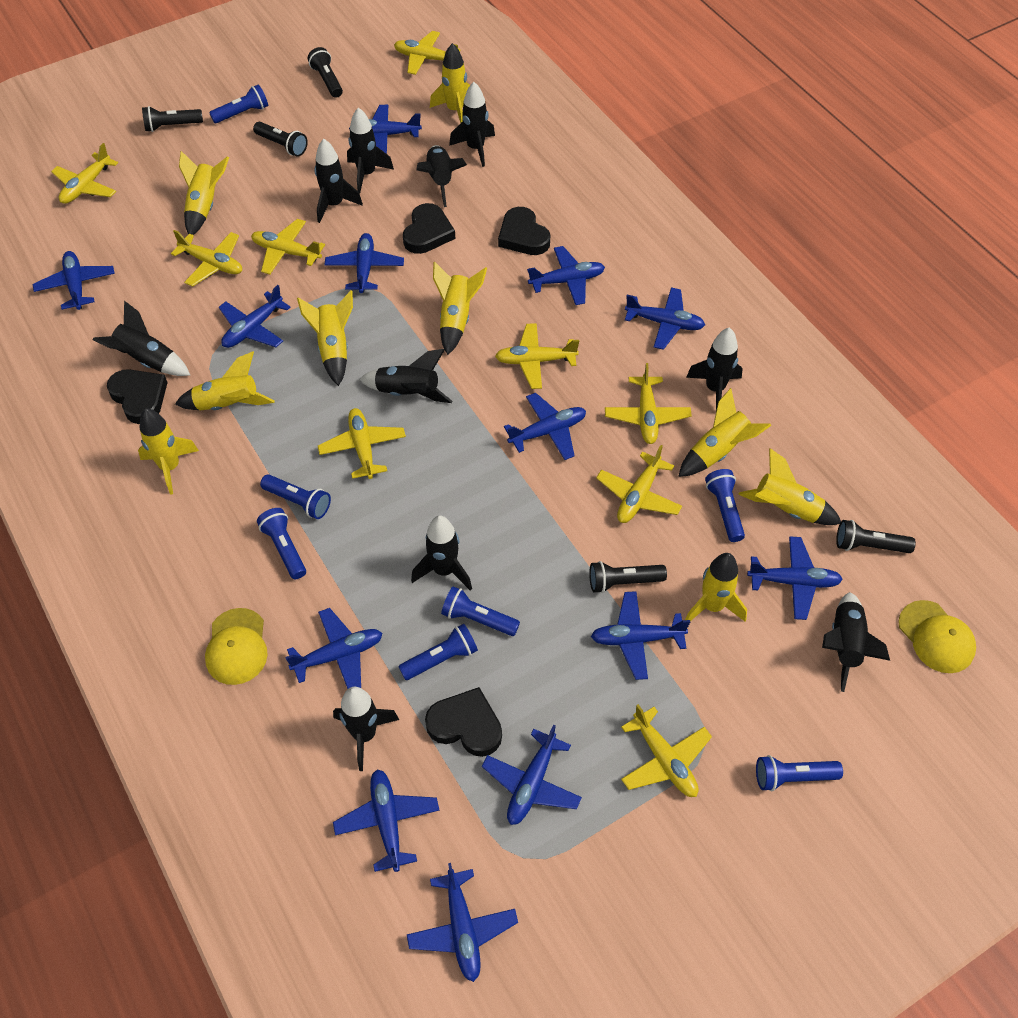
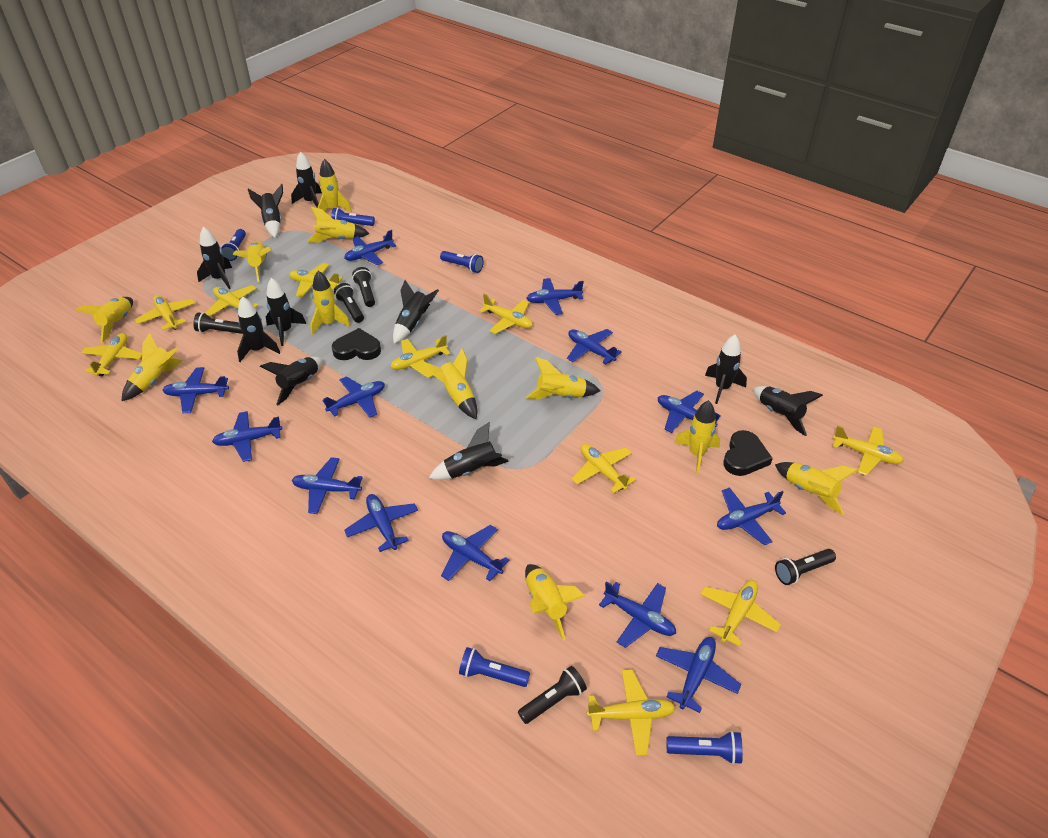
black heart: 4 -> 2
blue flashlight: 7 -> 5
yellow cap: 2 -> 0
yellow plane: 9 -> 10
yellow rocket: 9 -> 11

